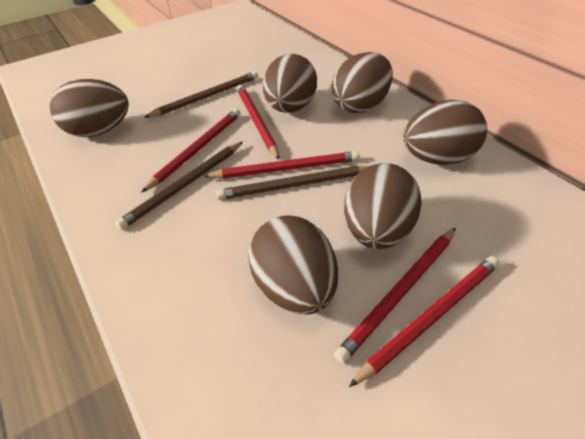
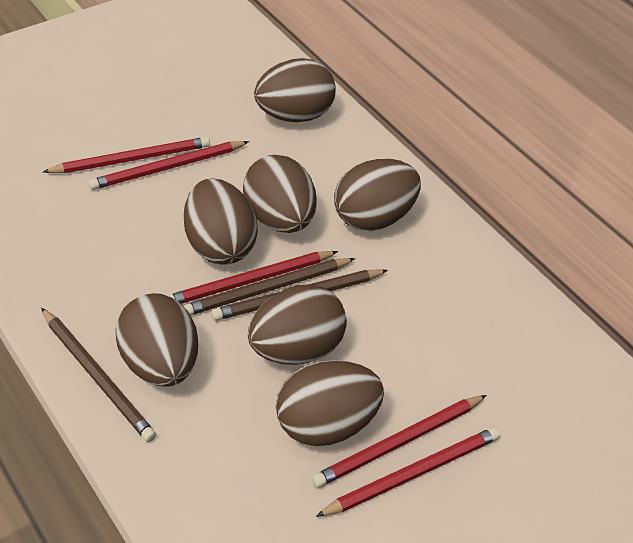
brown egg: 6 -> 7

